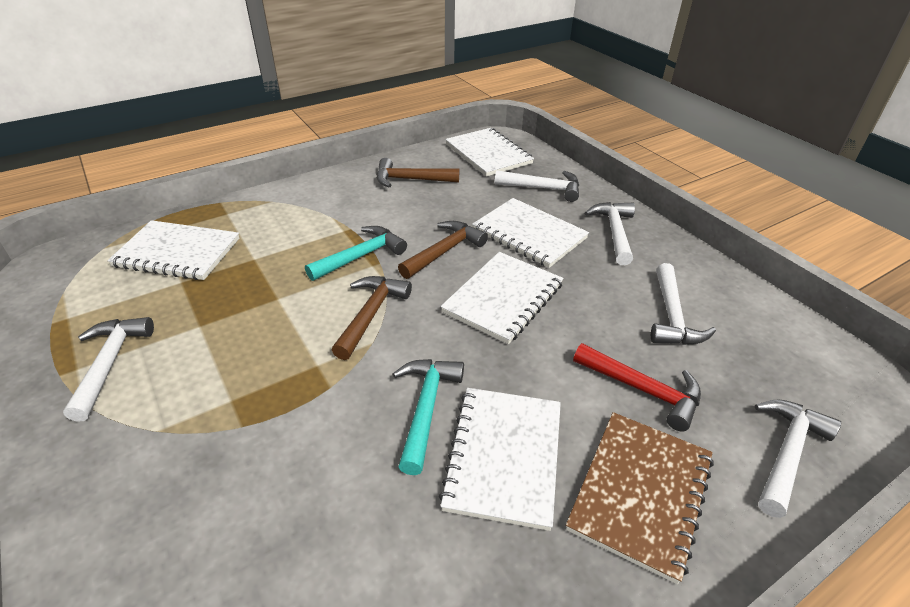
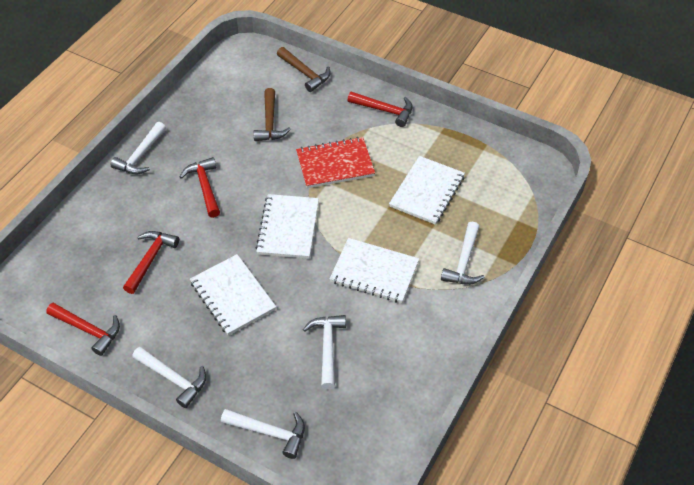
brown hammer: 3 -> 2
brown notebook: 1 -> 0
red hammer: 1 -> 4
red notebook: 0 -> 1
turquoise hammer: 2 -> 0
white notebook: 5 -> 4

